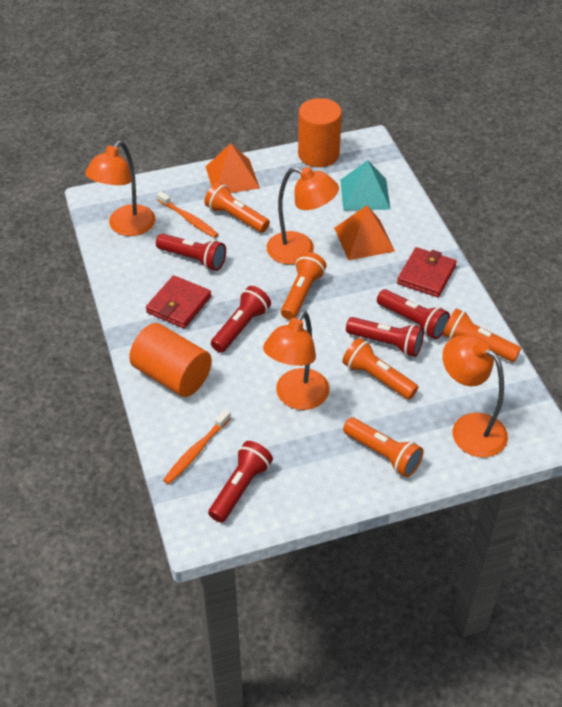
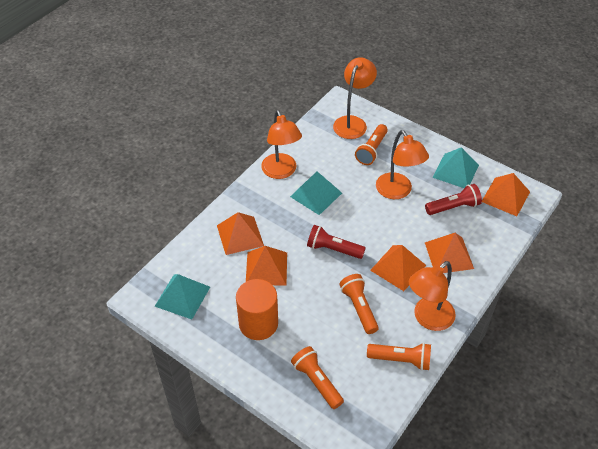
orange cylinder: 2 -> 1
orange flashlight: 5 -> 4
orange pyramid: 2 -> 5
orange toothbrush: 2 -> 0
red flashlight: 5 -> 2
red wallet: 2 -> 0
turquoise pyramid: 1 -> 3

